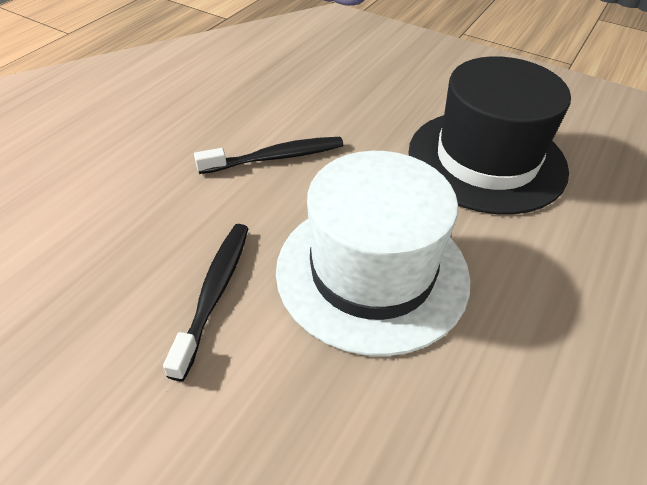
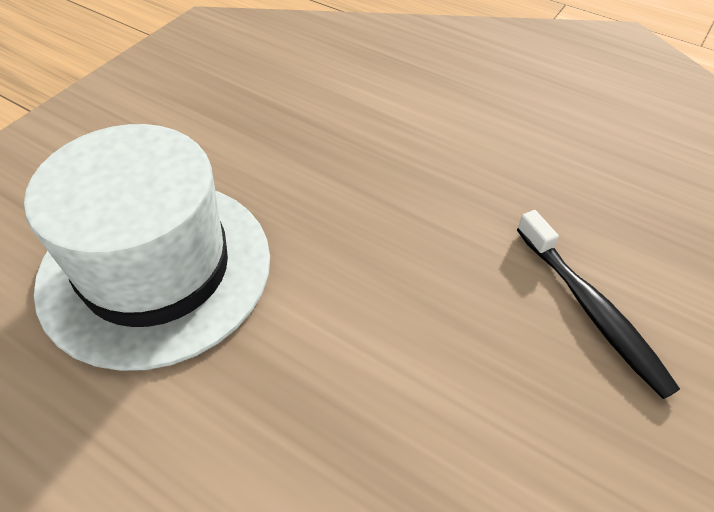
black hat: 1 -> 0
black toothbrush: 2 -> 1

